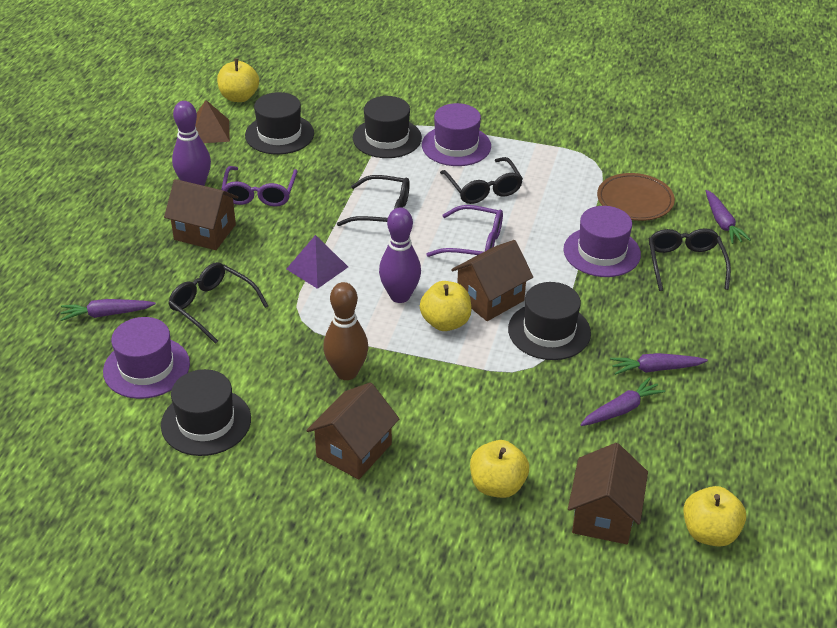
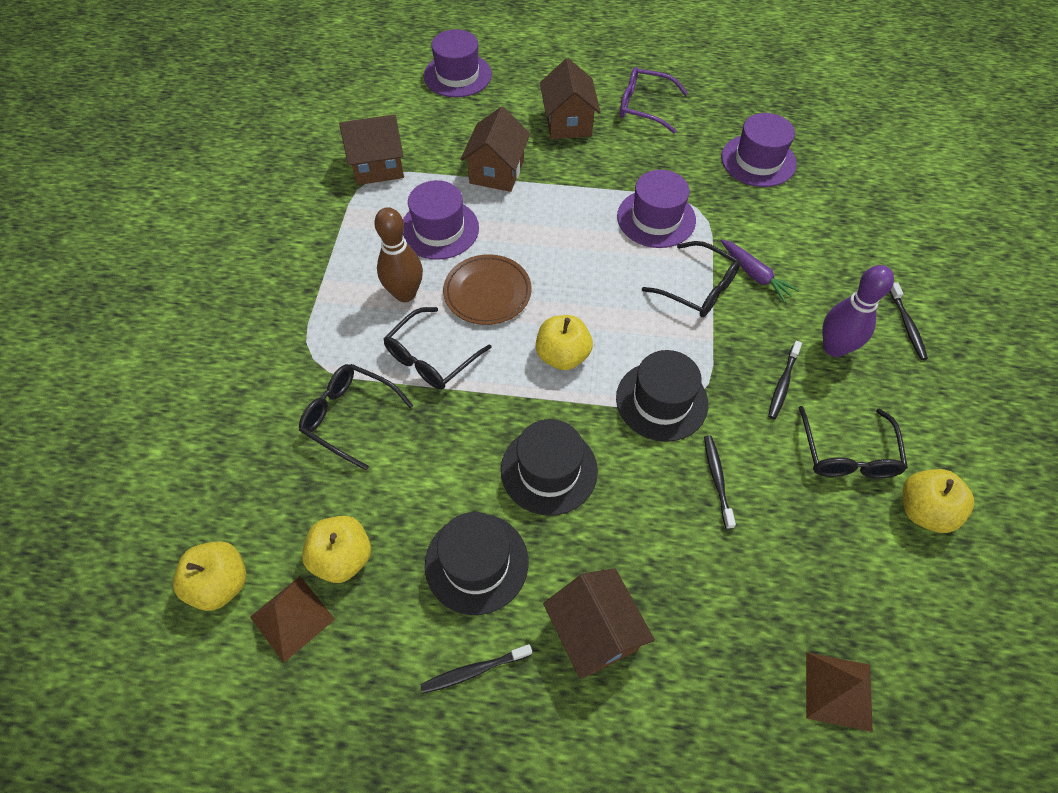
black hat: 4 -> 3
black toothbrush: 0 -> 4
brown pyramid: 1 -> 2
purple bowling pin: 2 -> 1
purple carrot: 4 -> 1
purple glasses: 2 -> 1
purple hat: 3 -> 4
purple pyramid: 1 -> 0

